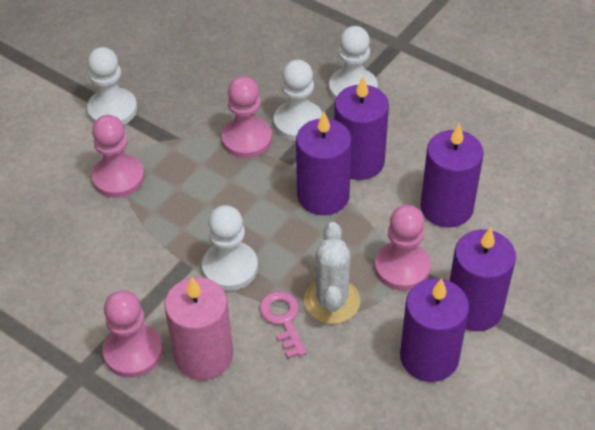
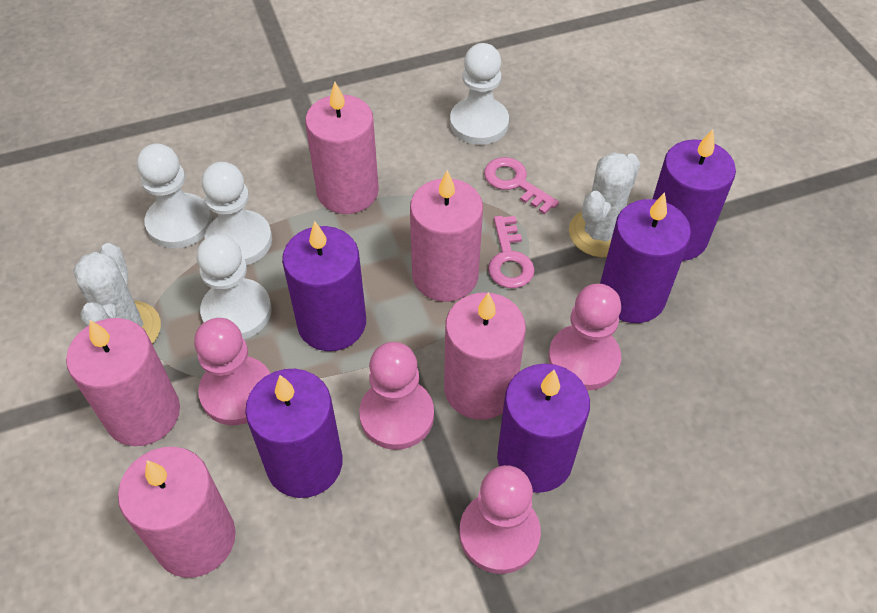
pink candle: 1 -> 5
pink key: 1 -> 2
white cactus: 1 -> 2

